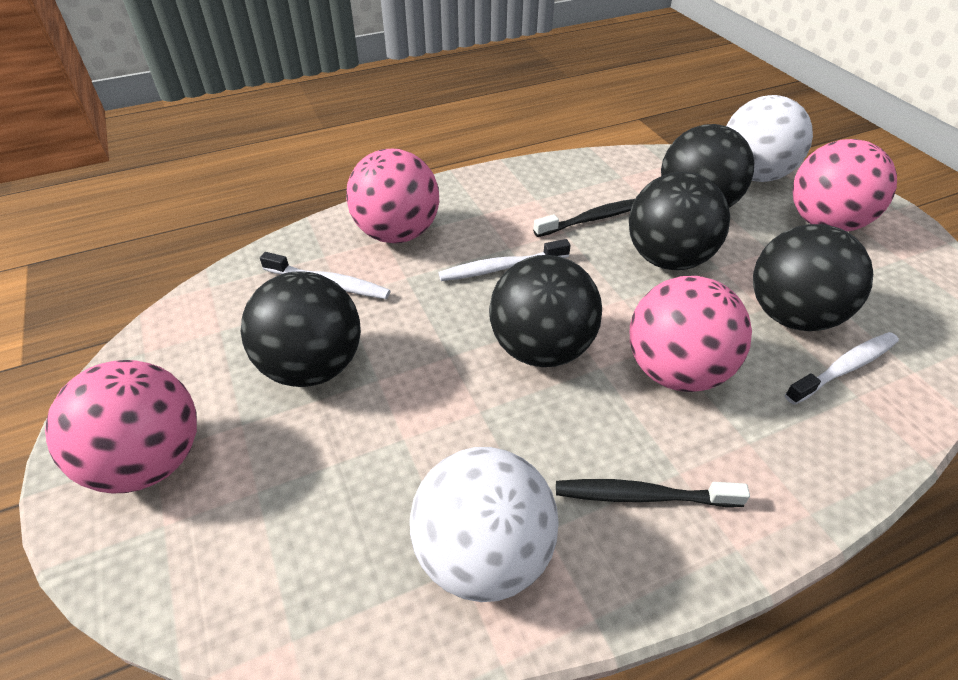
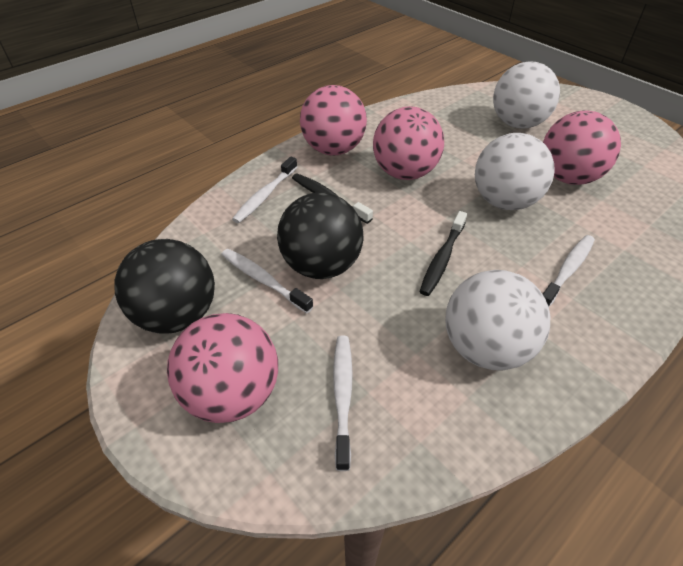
black ball: 5 -> 2
white ball: 2 -> 3
white toothbrush: 3 -> 4

